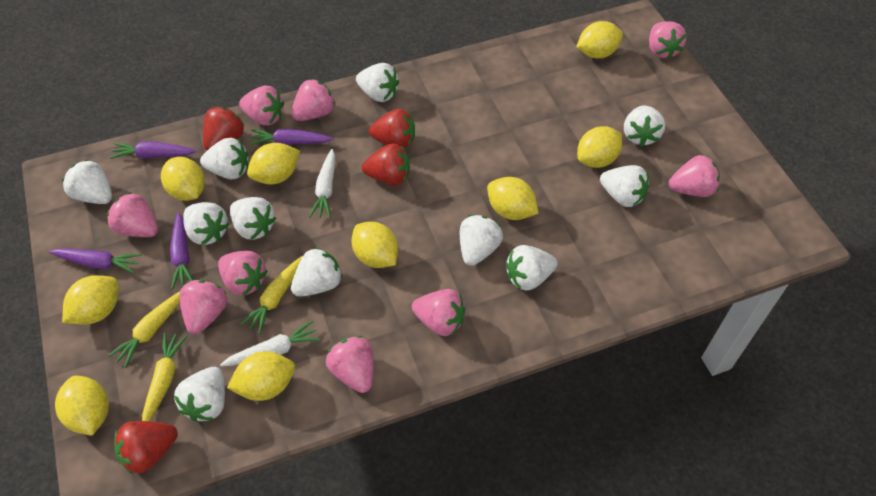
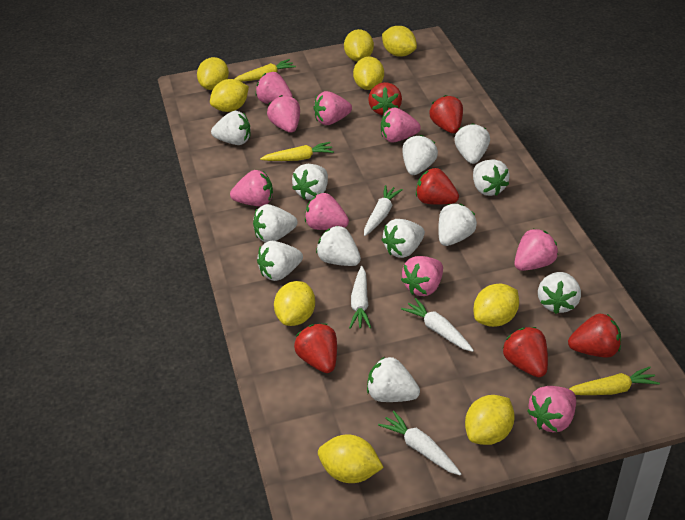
purple carrot: 4 -> 0
red strawberry: 4 -> 6
white carrot: 2 -> 4
white strawberry: 11 -> 12

